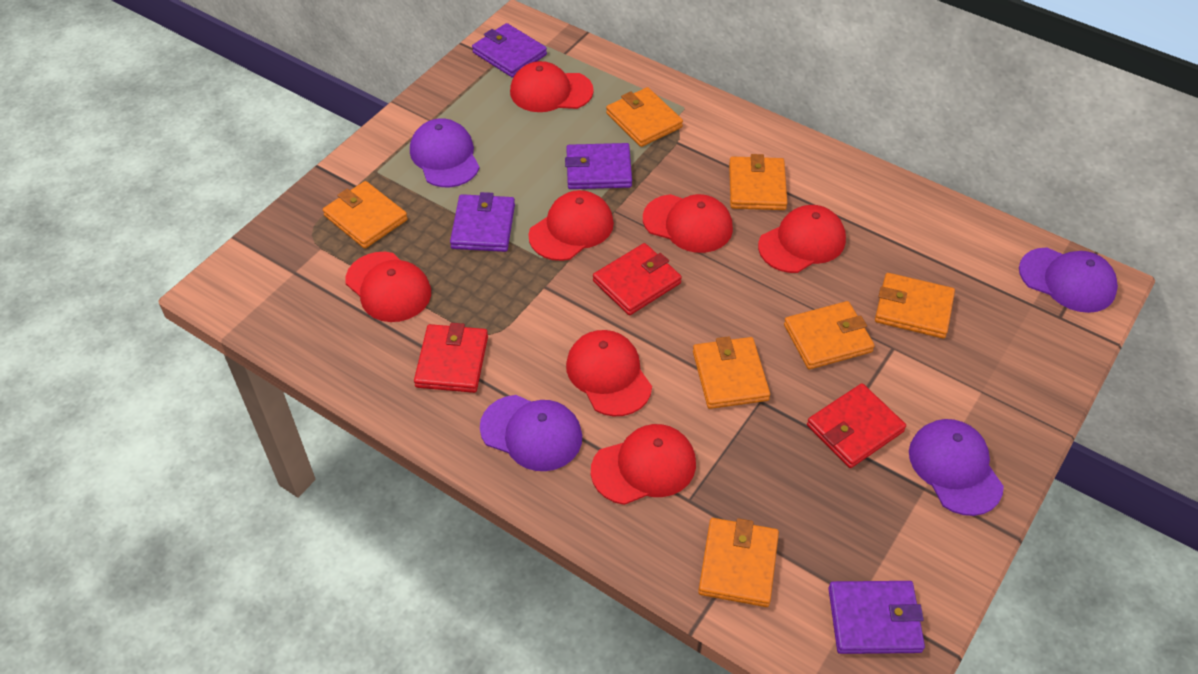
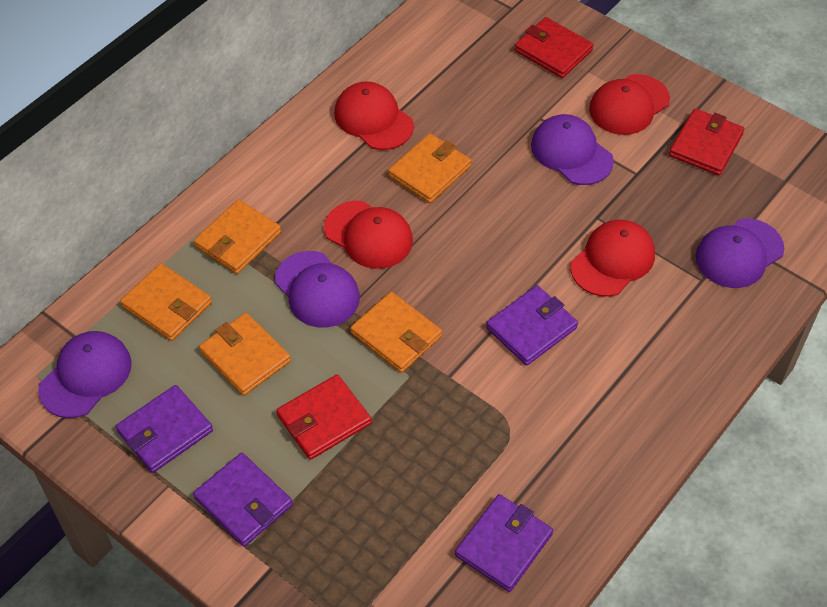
orange wallet: 7 -> 5
red cap: 7 -> 4

